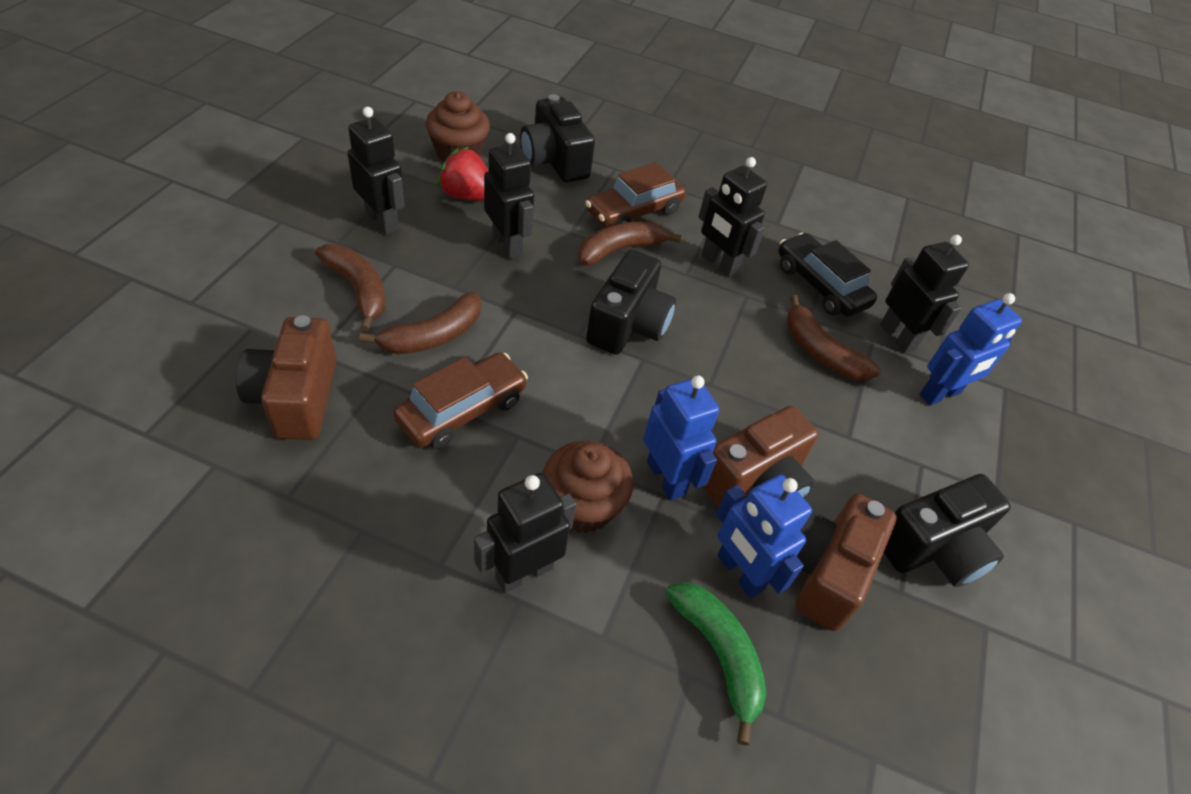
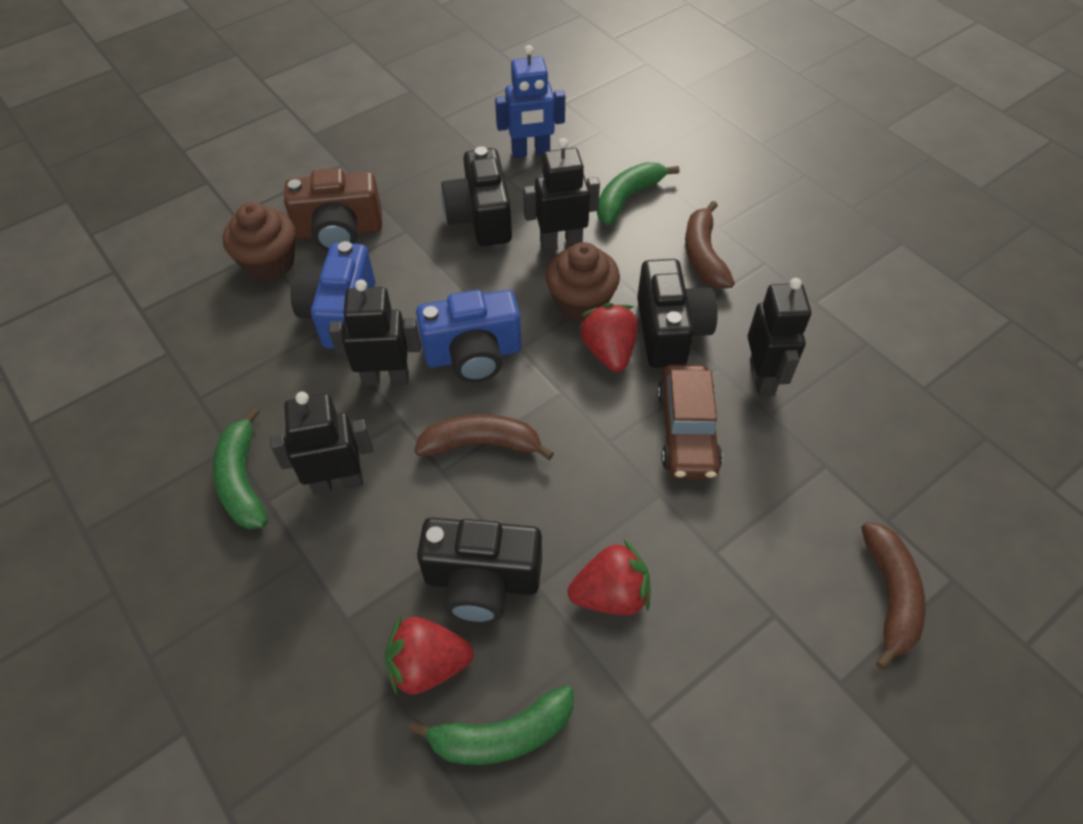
black car: 1 -> 0
black robot: 5 -> 4
blue camera: 0 -> 2
blue robot: 3 -> 1
brown banana: 4 -> 3
brown camera: 3 -> 1
brown car: 2 -> 1
green banana: 1 -> 3
red strawberry: 1 -> 3

